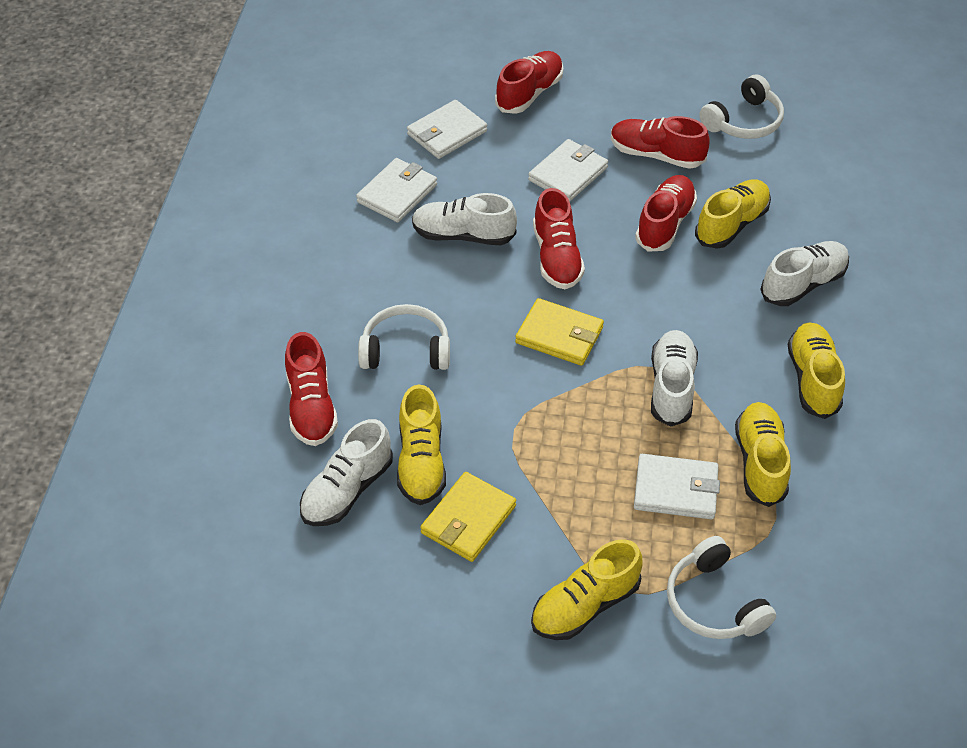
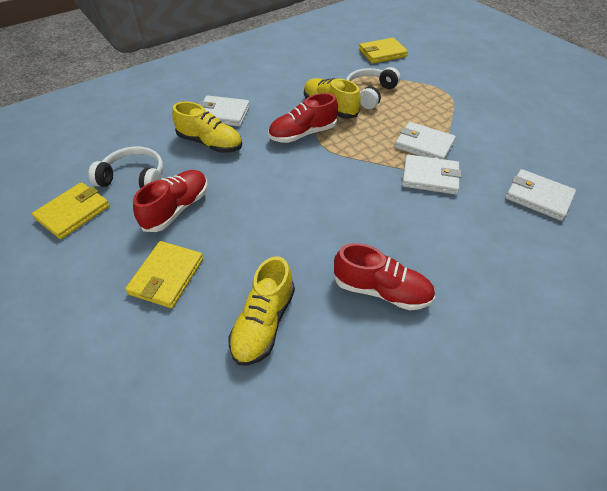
red shoe: 5 -> 3
white headphones: 3 -> 2
white shoe: 4 -> 0
yellow shoe: 5 -> 3
yellow wallet: 2 -> 3

